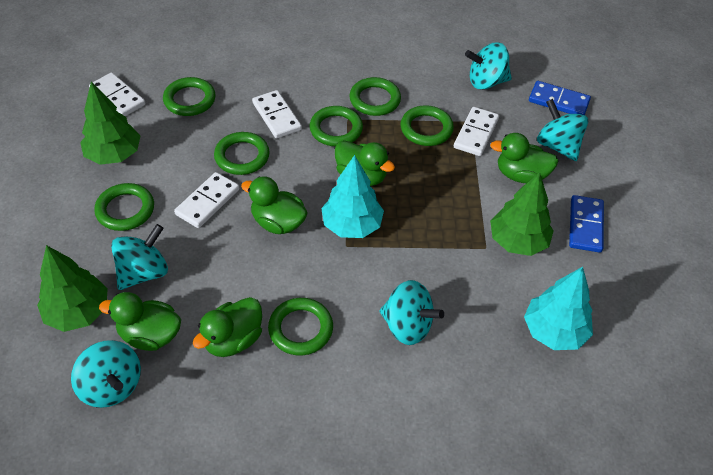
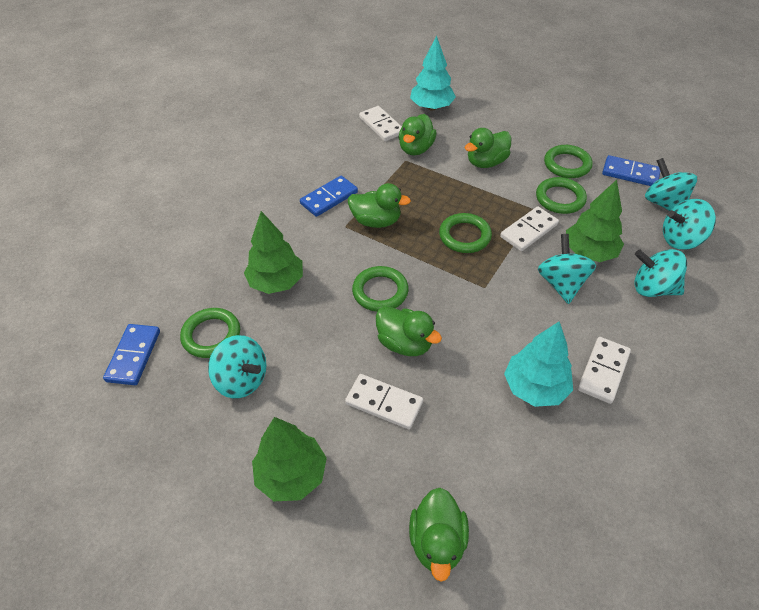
blue domino: 2 -> 3
green ring: 7 -> 5

